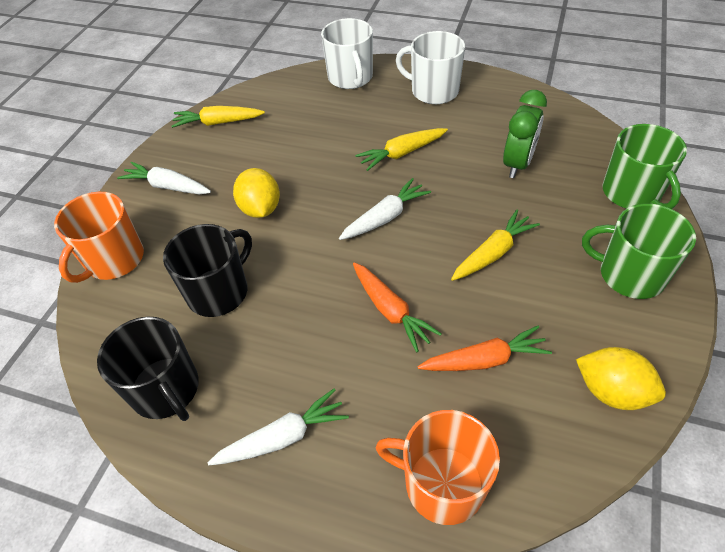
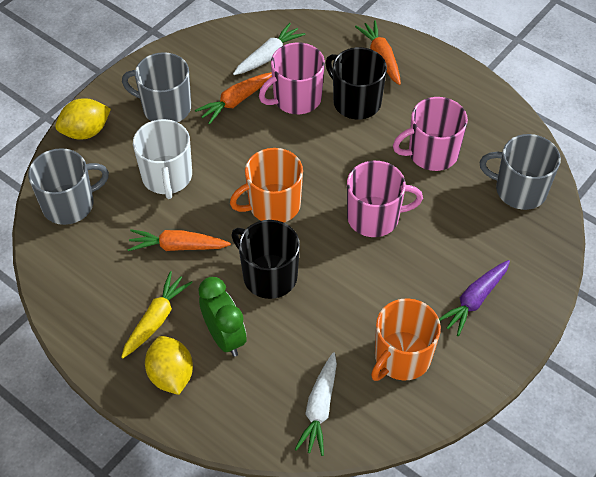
green mug: 2 -> 0
grey mug: 0 -> 3
orange carrot: 2 -> 3
pink mug: 0 -> 3
purple carrot: 0 -> 1
white carrot: 3 -> 2
white mug: 2 -> 1
yellow carrot: 3 -> 1

